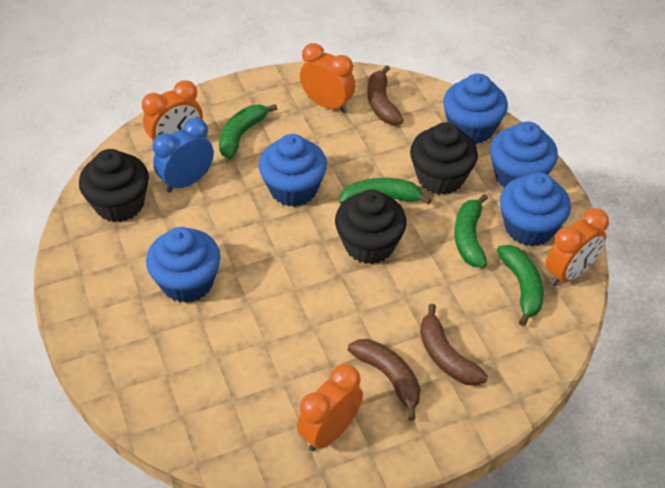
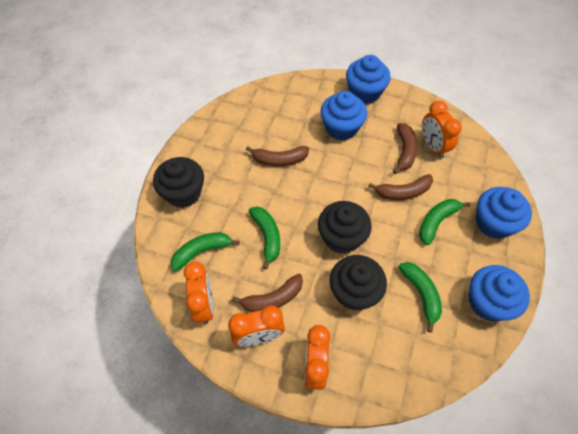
blue clock: 1 -> 0
blue cupcake: 5 -> 4
brown banana: 3 -> 4

